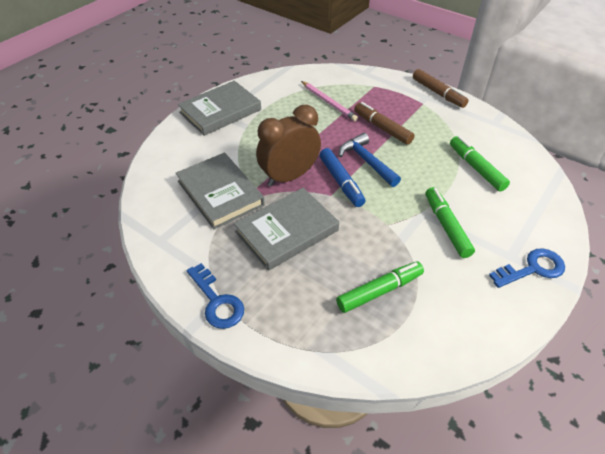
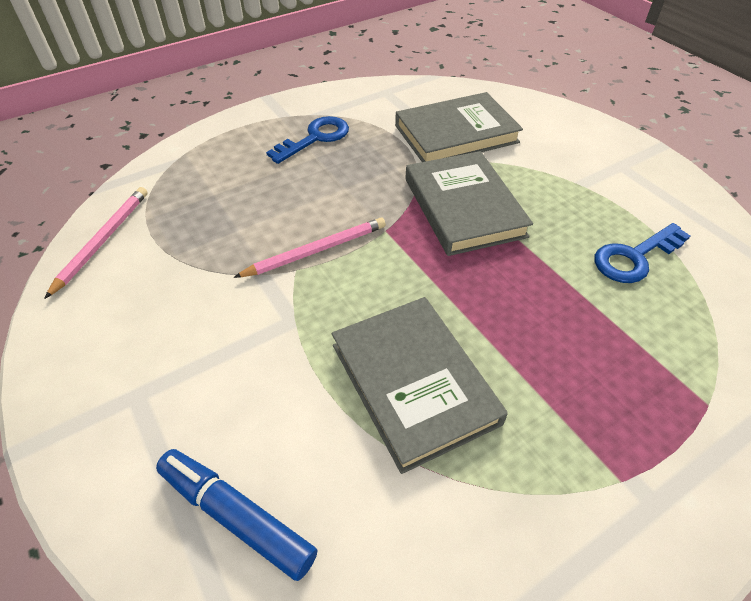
blue hammer: 1 -> 0
brown clock: 1 -> 0
brown marker: 2 -> 0
green marker: 3 -> 0
pink pencil: 1 -> 2

